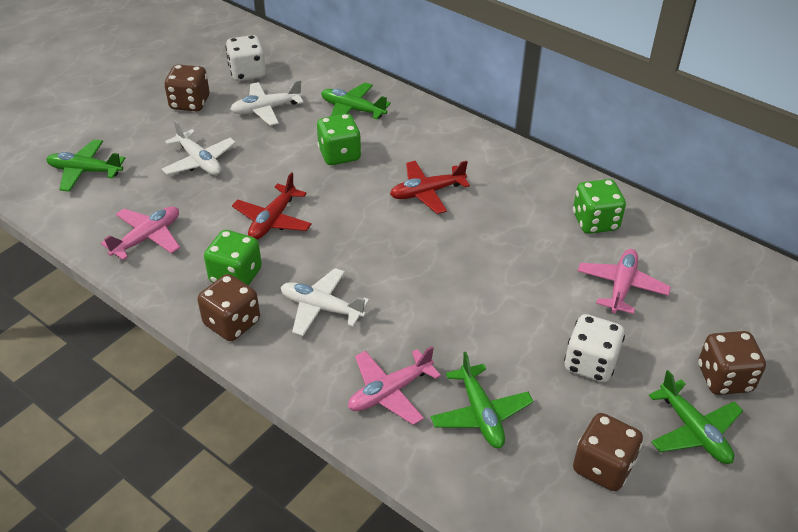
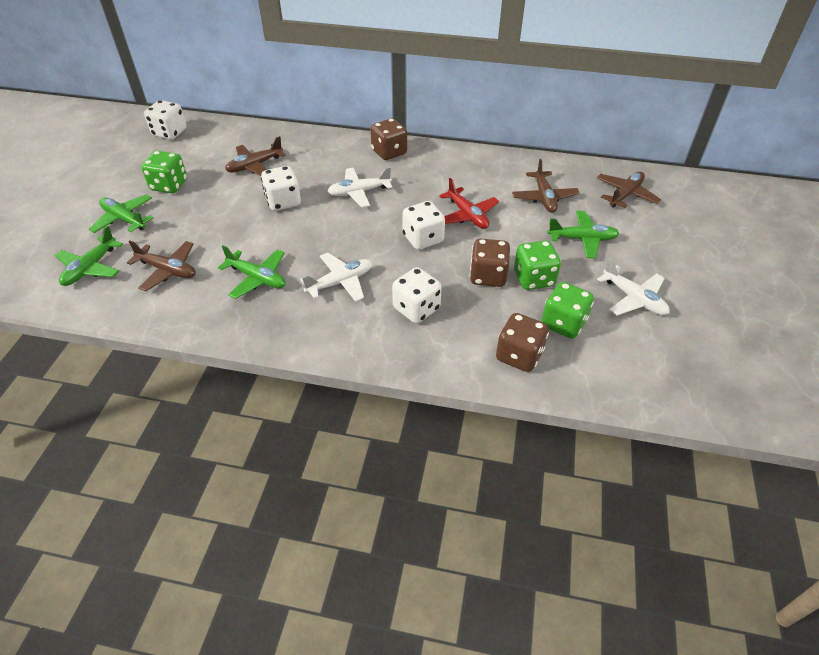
brown dice: 4 -> 3
brown plane: 0 -> 4
pink plane: 3 -> 0
red plane: 2 -> 1
white dice: 2 -> 4

